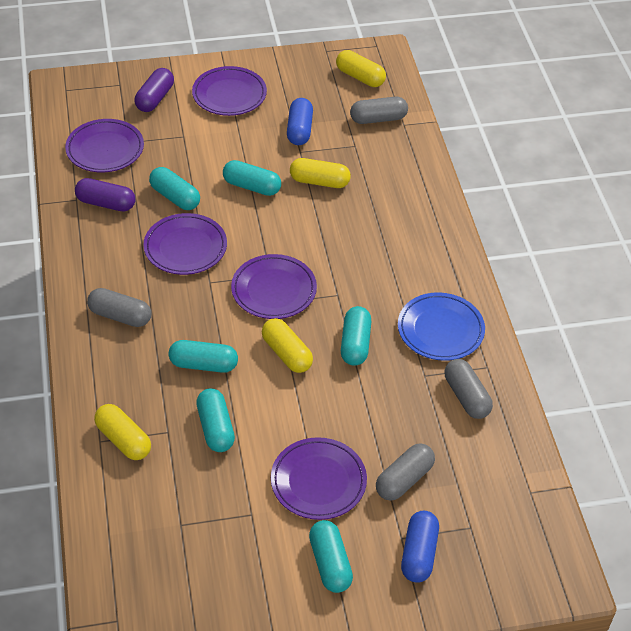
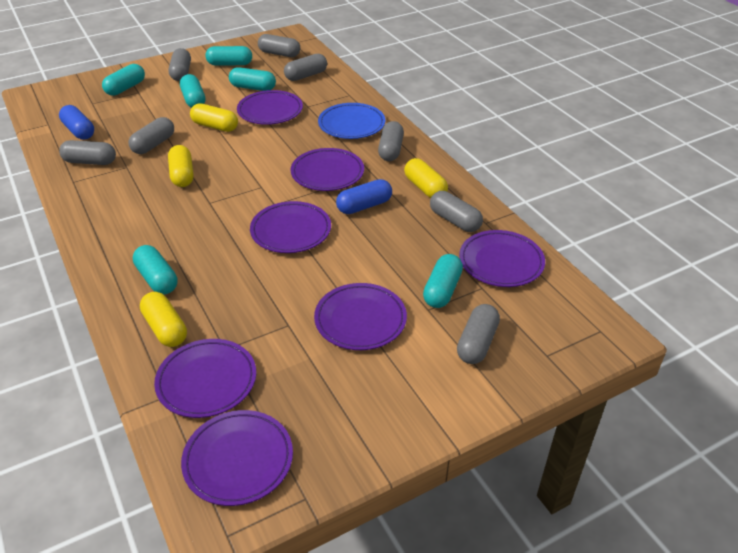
grey capsule: 4 -> 8
purple capsule: 2 -> 0
purple plate: 5 -> 7

